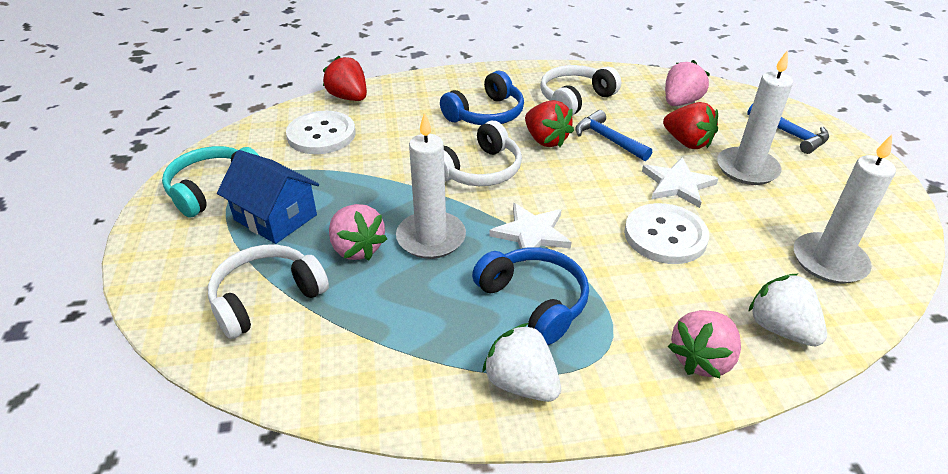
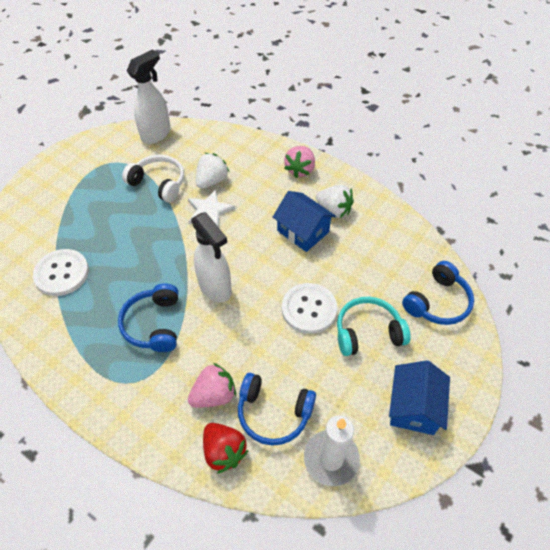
blue hammer: 2 -> 0
blue headphones: 2 -> 3
blue house: 1 -> 2
pink strawberry: 3 -> 2
red strawberry: 3 -> 1
white candle: 3 -> 1
white headphones: 3 -> 1
white spray bottle: 0 -> 2
white star: 2 -> 1

